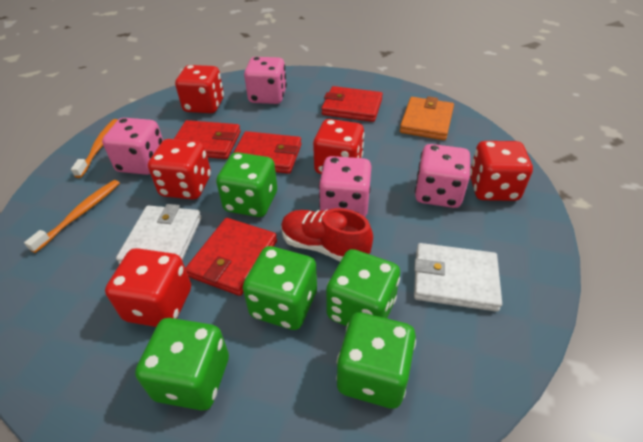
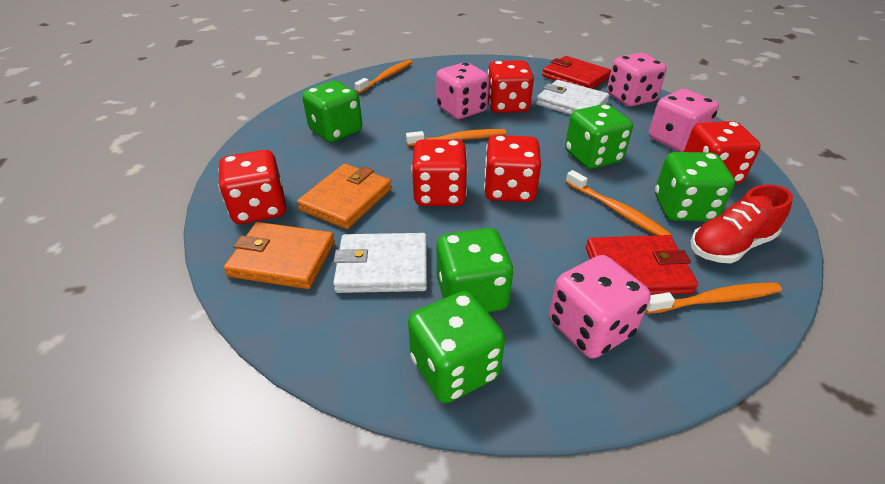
orange toothbrush: 2 -> 4
orange wallet: 1 -> 2
red wallet: 4 -> 2

